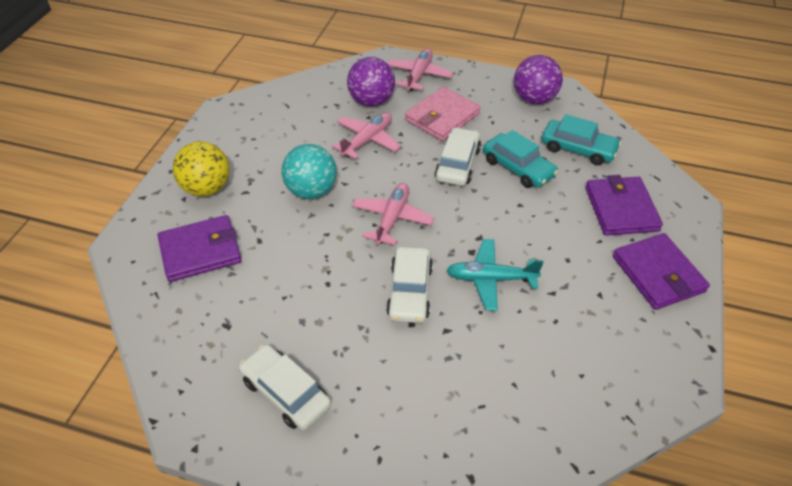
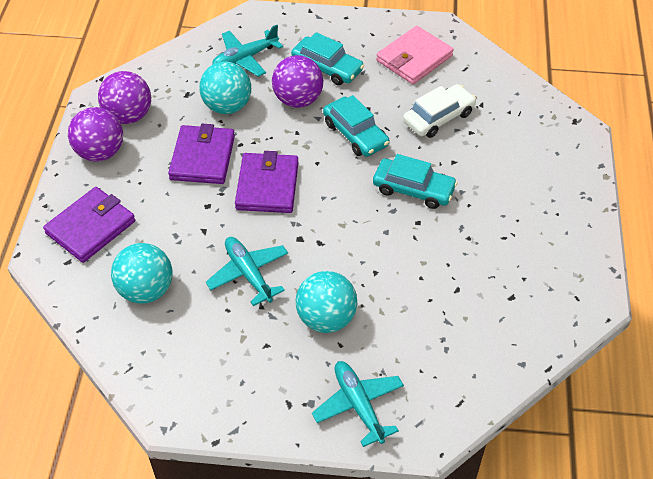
pink plane: 3 -> 0
purple ball: 2 -> 3
turquoise ball: 1 -> 3
turquoise car: 2 -> 3
turquoise plane: 1 -> 3
white car: 3 -> 1
yellow ball: 1 -> 0

